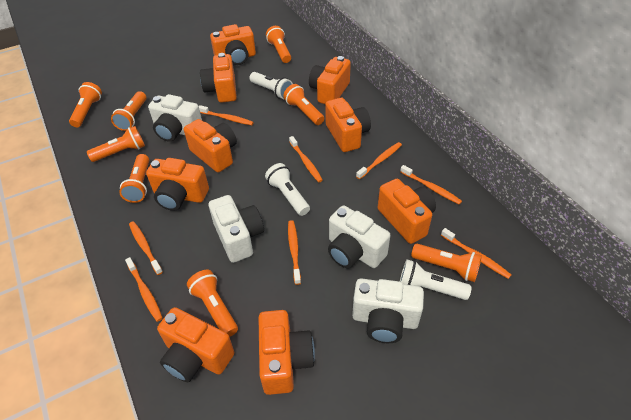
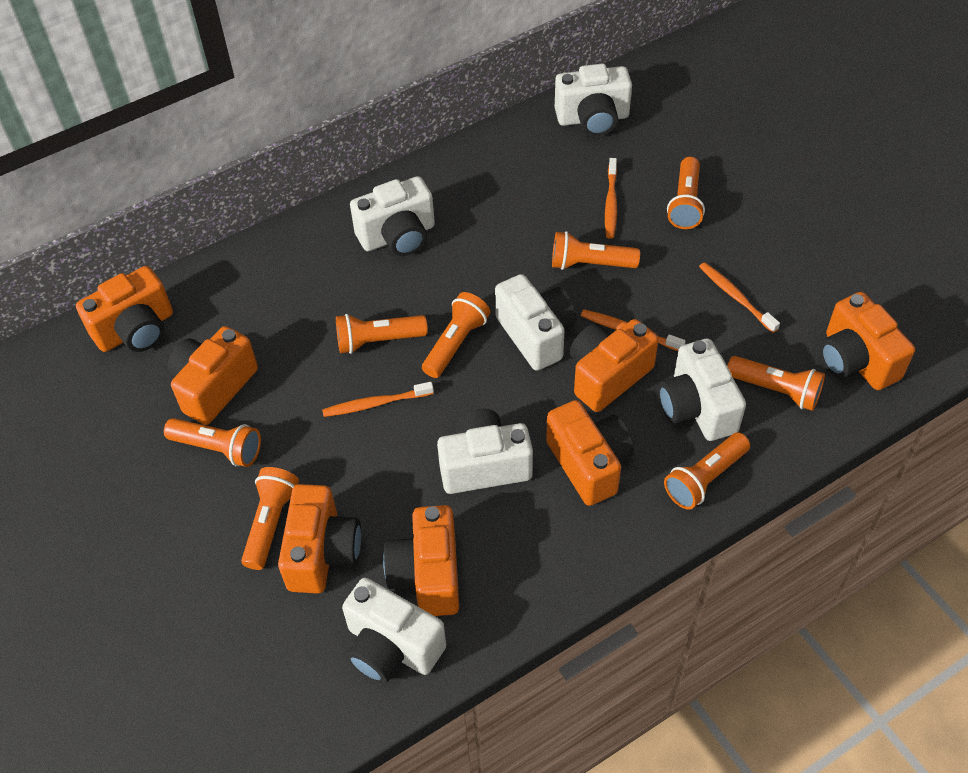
orange camera: 9 -> 7
orange toothbrush: 8 -> 4
white camera: 4 -> 6
white flashlight: 3 -> 0

